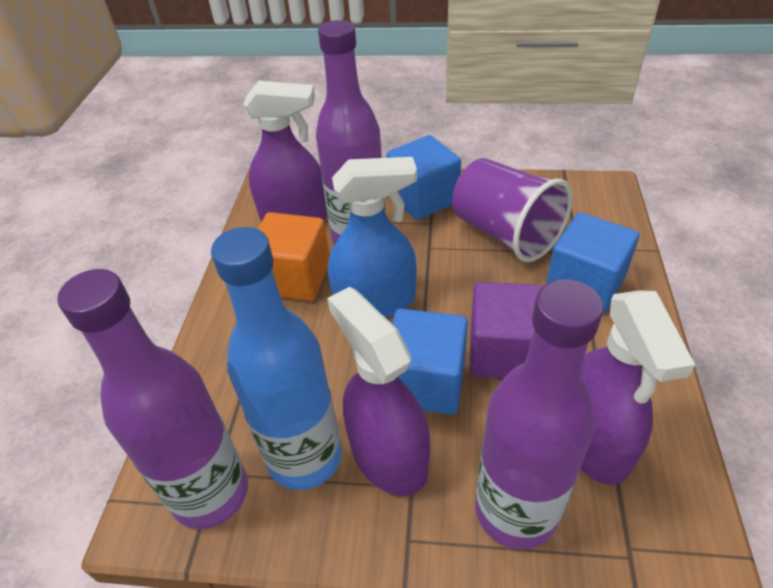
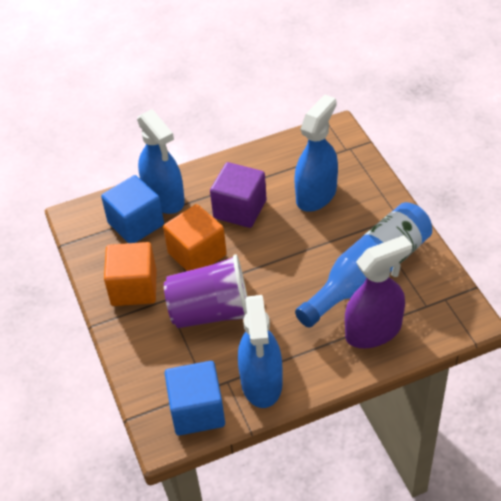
blue cube: 3 -> 2
blue spray bottle: 1 -> 3
orange cube: 1 -> 2
purple bottle: 3 -> 0
purple spray bottle: 3 -> 1

